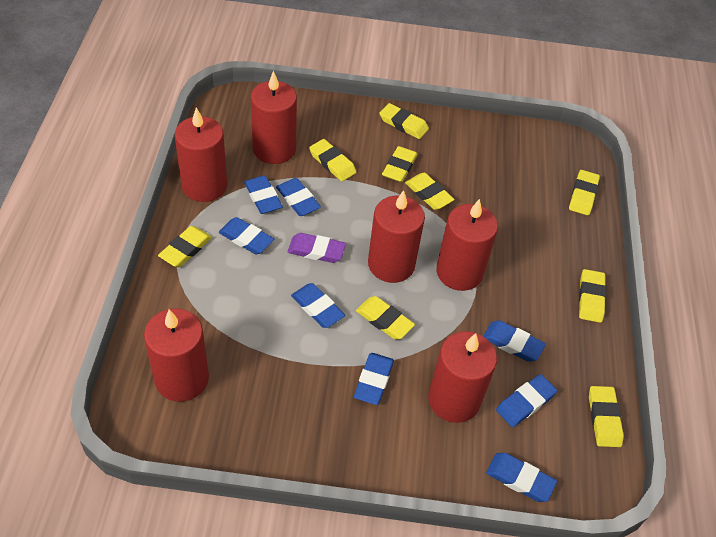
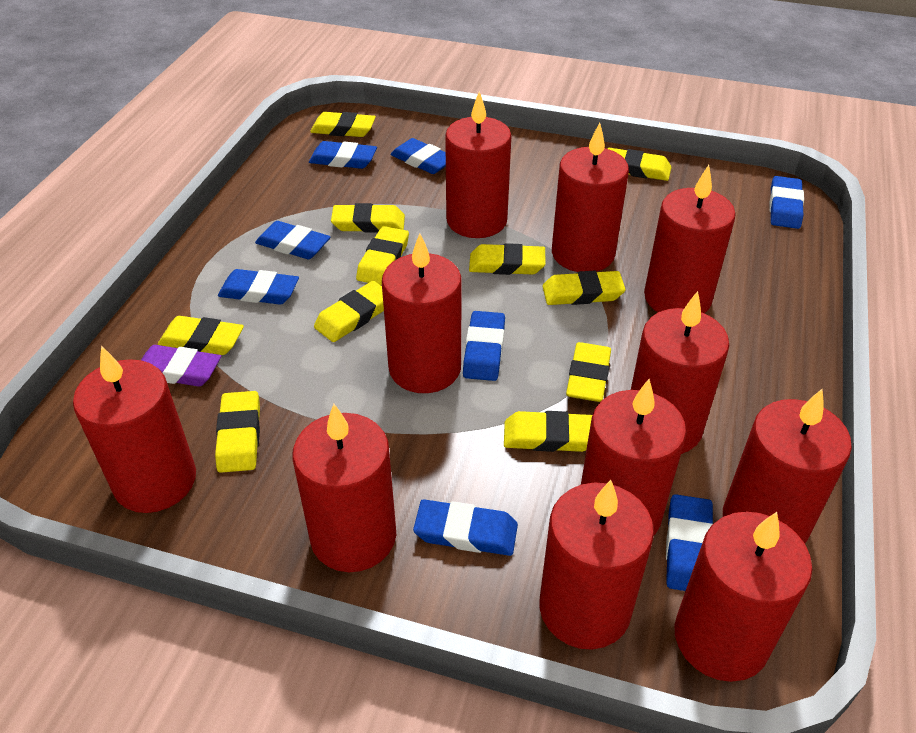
red candle: 6 -> 11
yellow eraser: 9 -> 11

